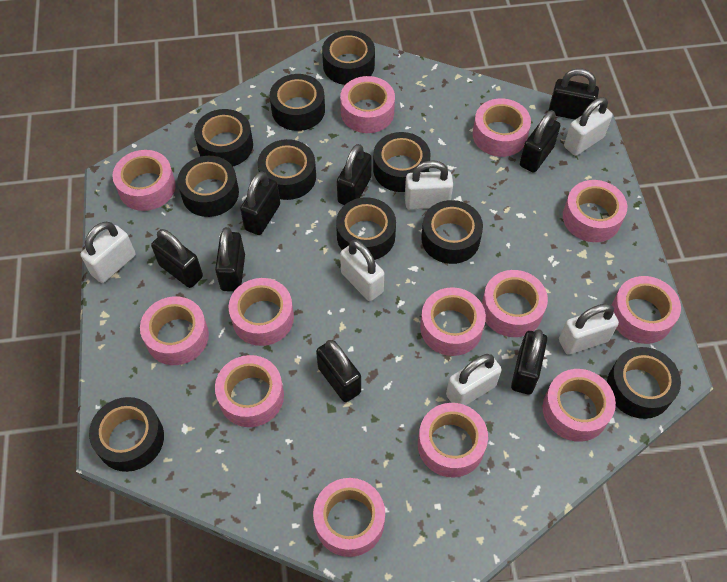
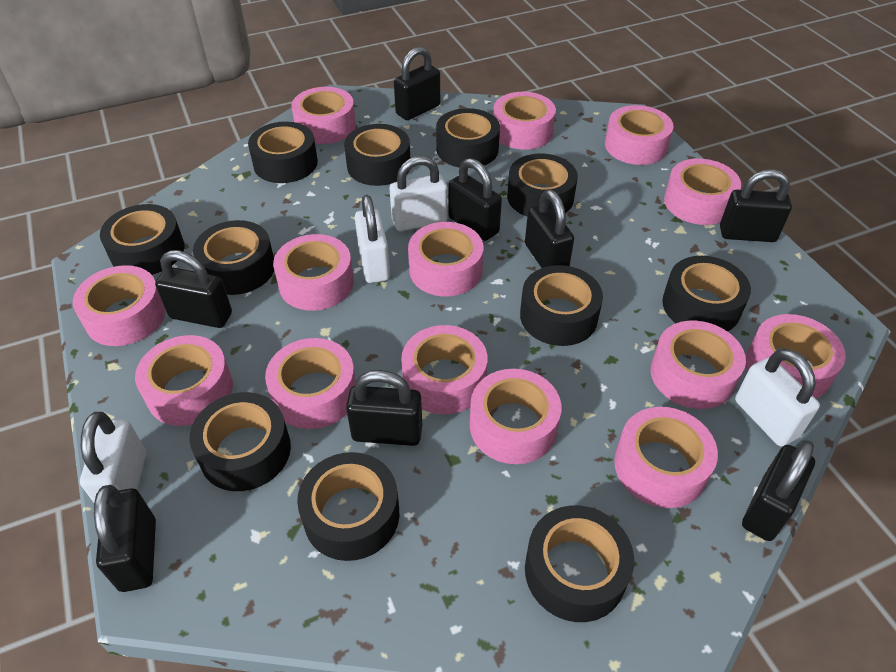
black tape: 10 -> 11
pink tape: 13 -> 14
white padlock: 6 -> 4

